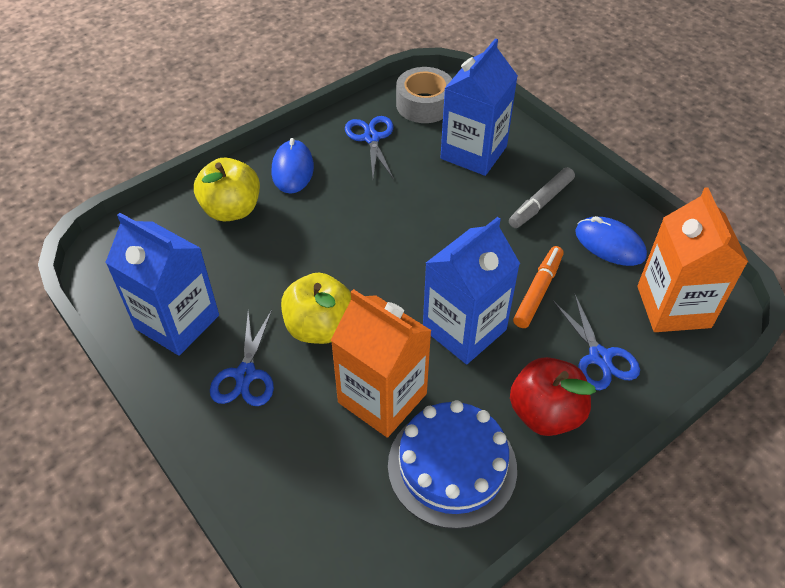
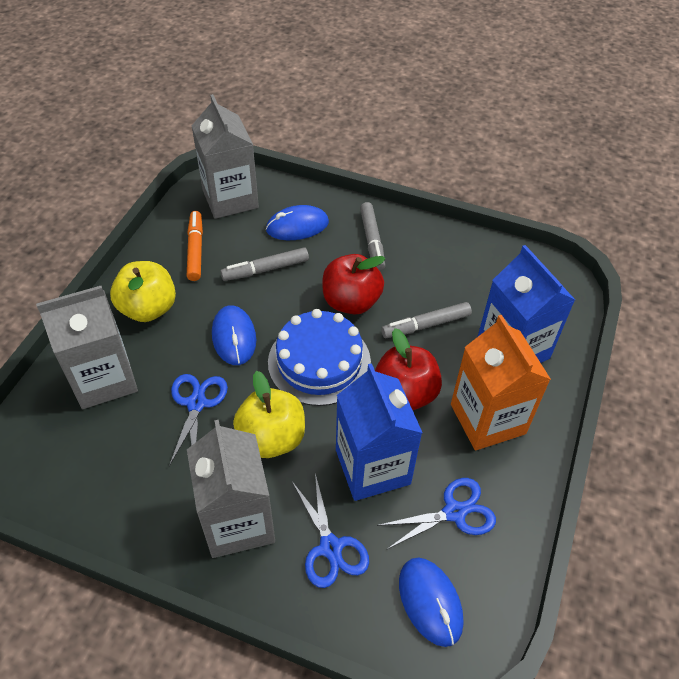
blue carton: 3 -> 2
blue mouse: 2 -> 3
grey carton: 0 -> 3
grey marker: 1 -> 3
grey tape: 1 -> 0
orange carton: 2 -> 1
red apple: 1 -> 2

